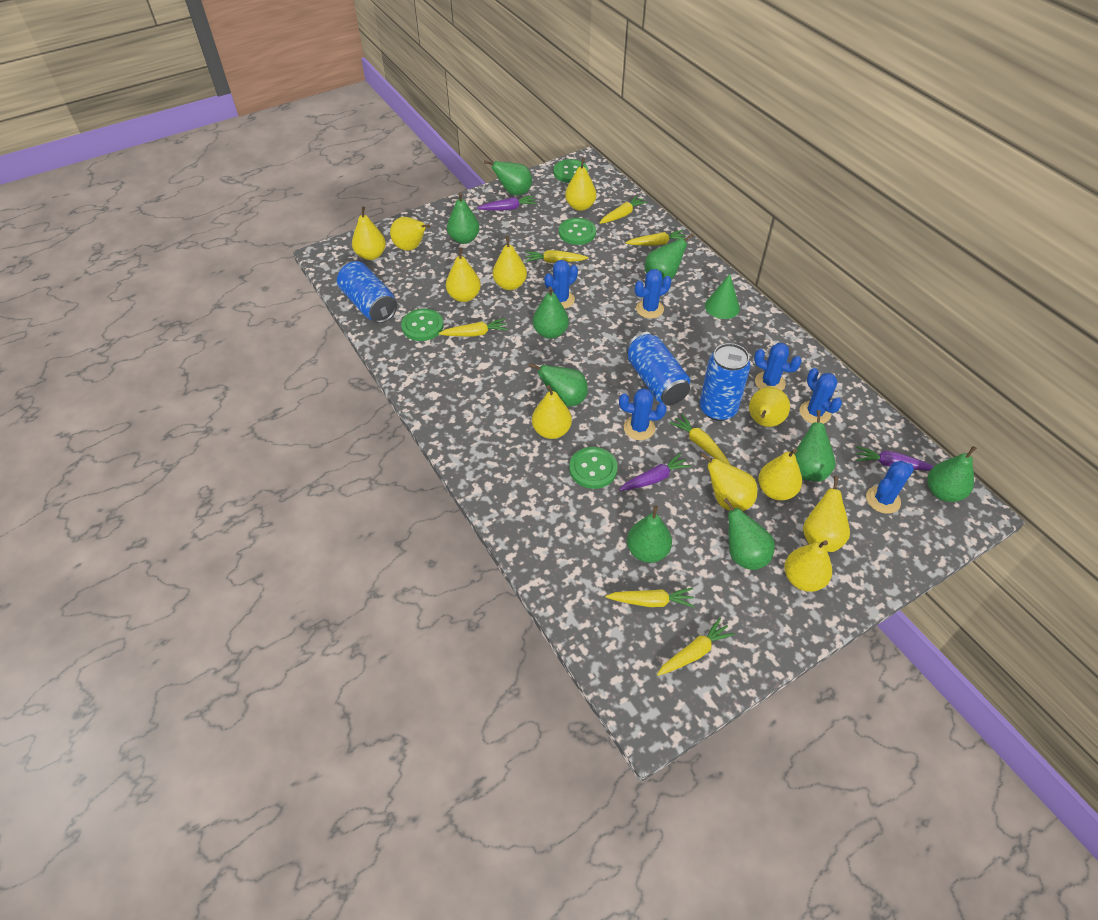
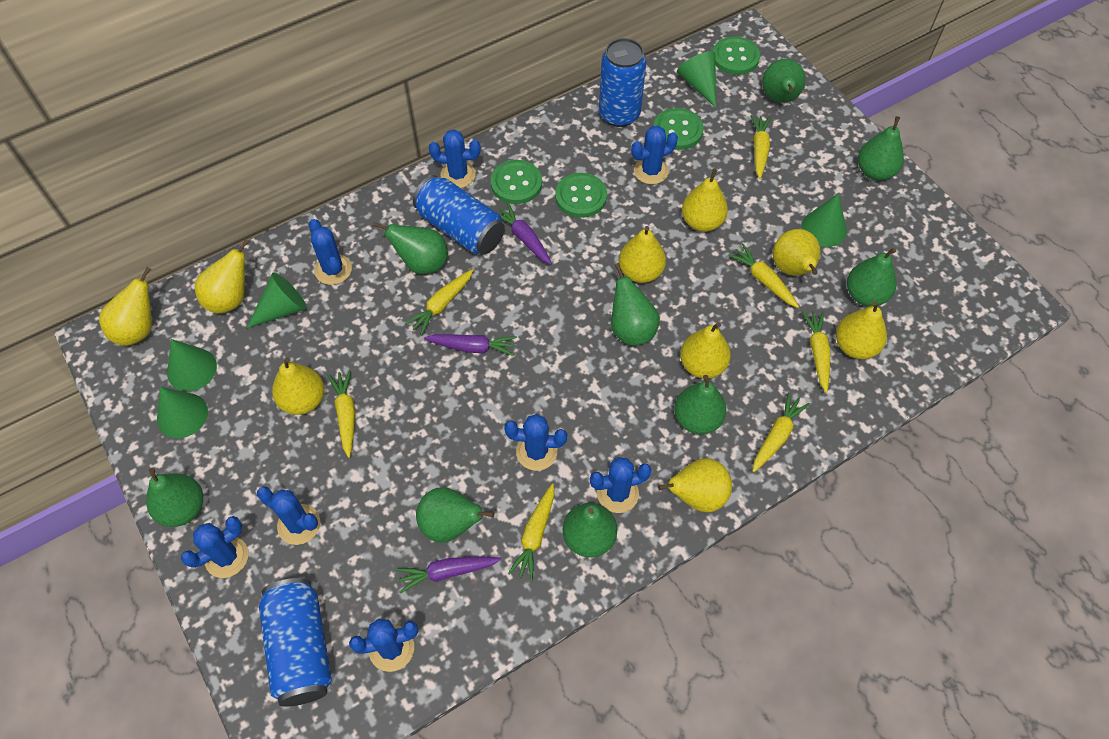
blue cactus: 6 -> 8
green cone: 1 -> 5
yellow pear: 11 -> 9

